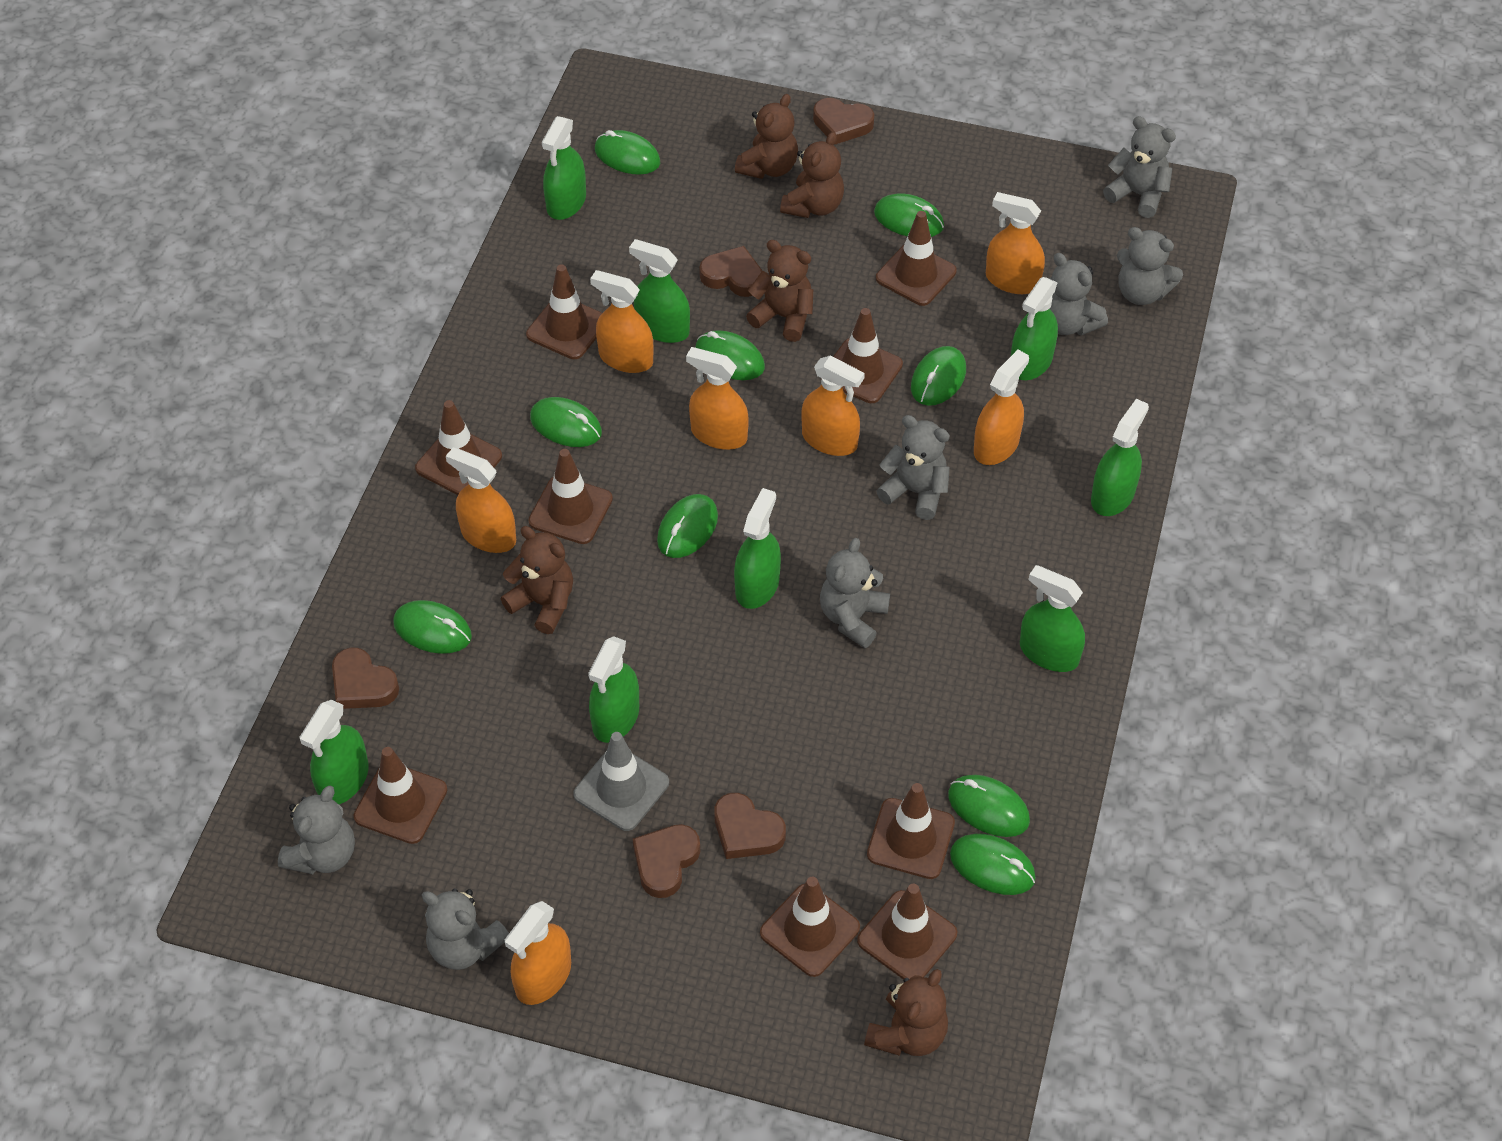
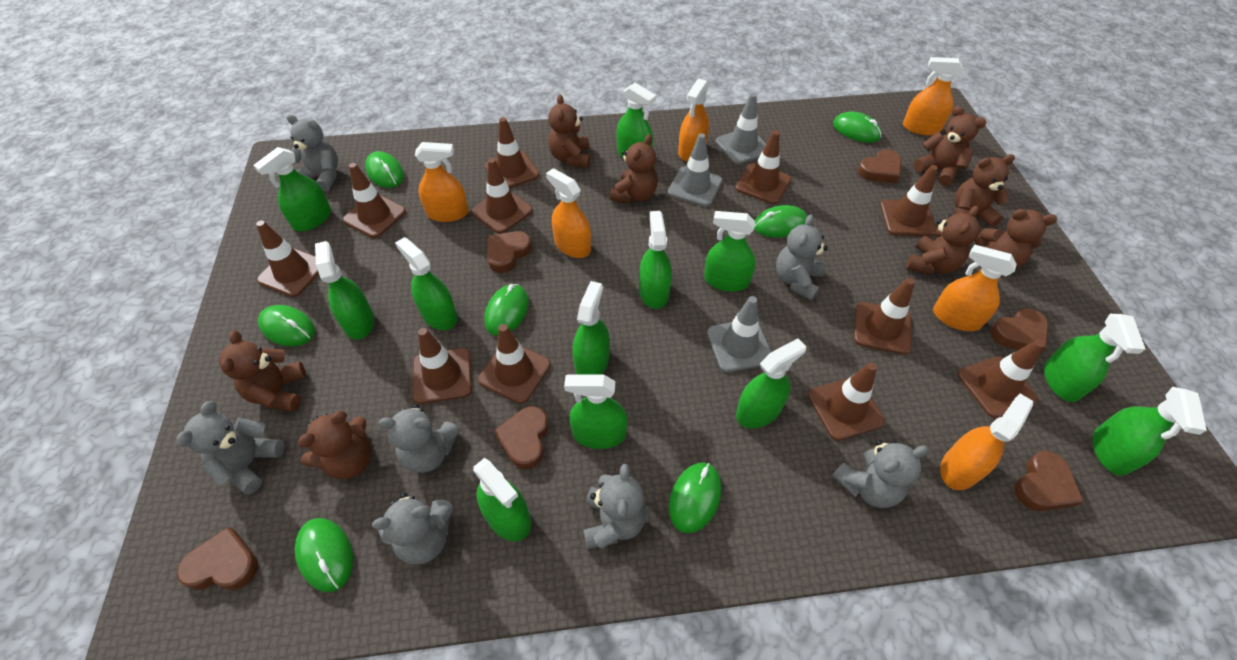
brown heart: 5 -> 6
brown teddy bear: 5 -> 8
brown traffic cone: 9 -> 11
green mouse: 9 -> 7
green spray bottle: 8 -> 12
grey traffic cone: 1 -> 3
orange spray bottle: 7 -> 6

